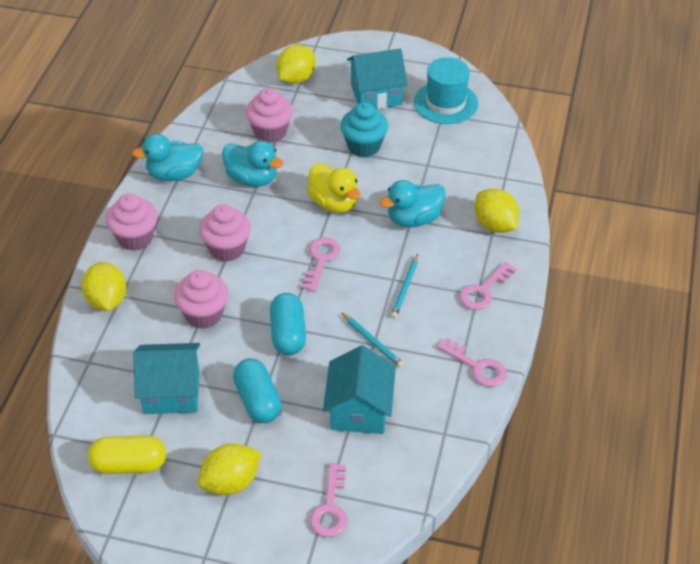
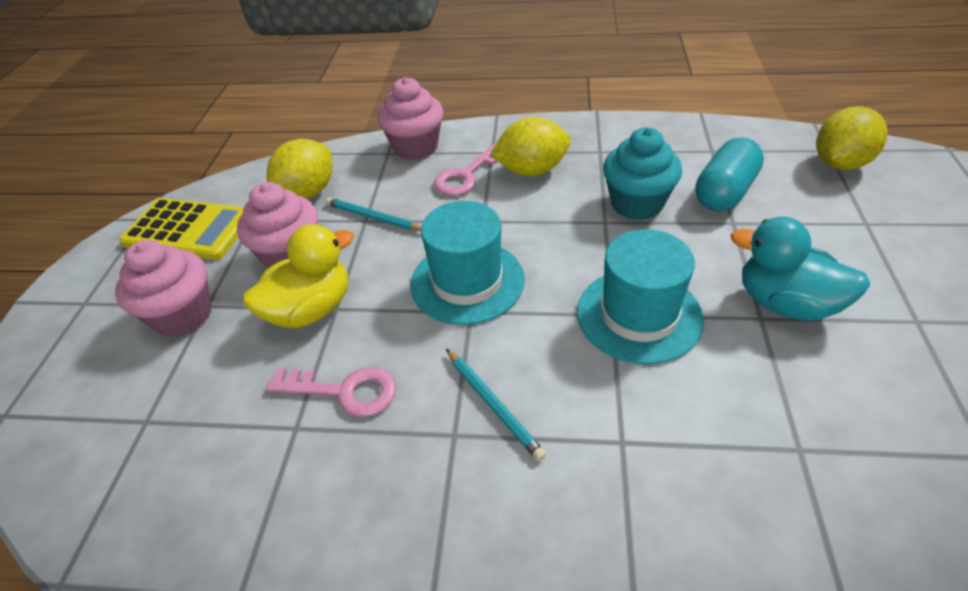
pink cupcake: 4 -> 3
pink key: 4 -> 2
turquoise capsule: 2 -> 1
turquoise duck: 3 -> 1
turquoise hat: 1 -> 2
turquoise house: 3 -> 0
yellow calculator: 0 -> 1
yellow capsule: 1 -> 0
yellow lemon: 4 -> 3

